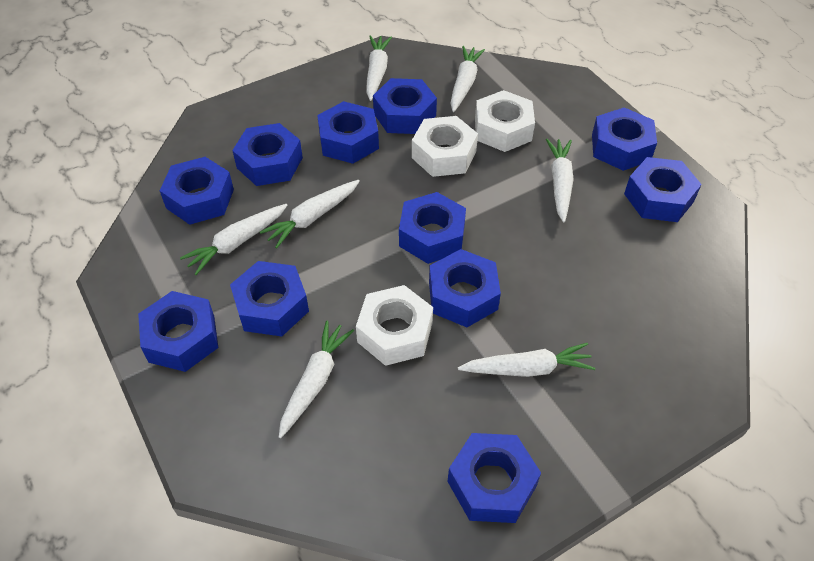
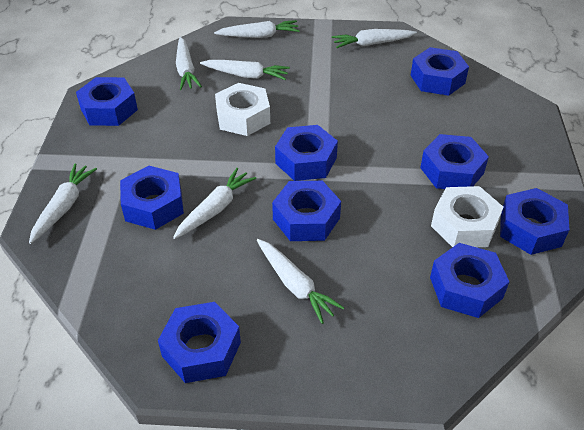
blue nut: 11 -> 9
white nut: 3 -> 2

